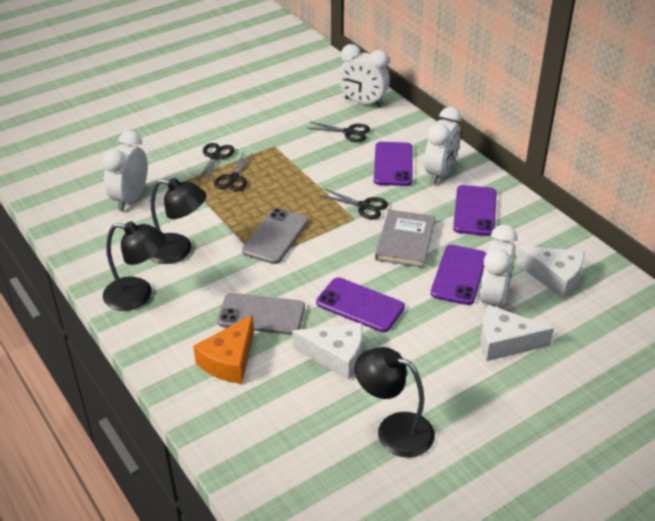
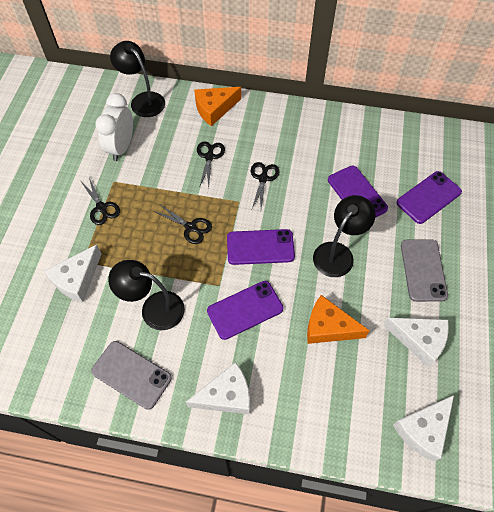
grey book: 1 -> 0
orange cheese: 1 -> 2
white cheese: 3 -> 4
white clock: 4 -> 1

